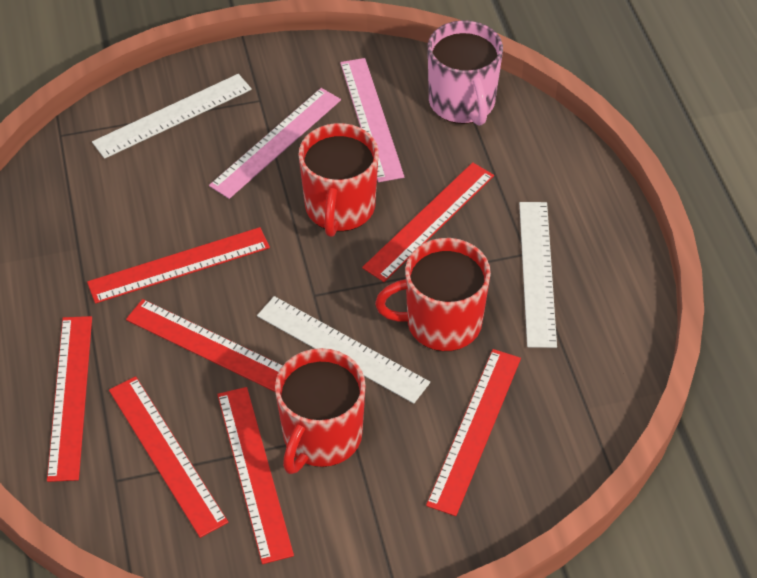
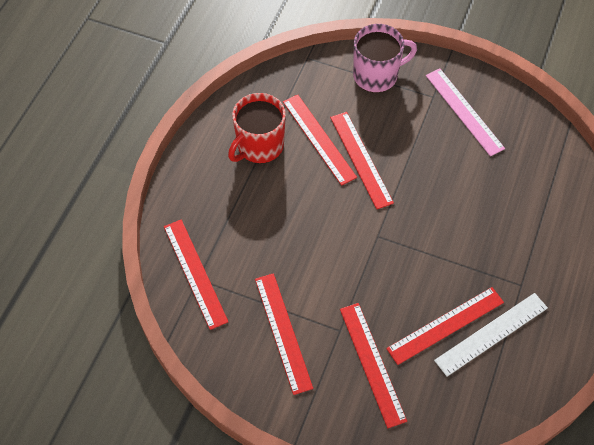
pink ruler: 2 -> 1
red mug: 3 -> 1
red ruler: 7 -> 6
white ruler: 3 -> 1

